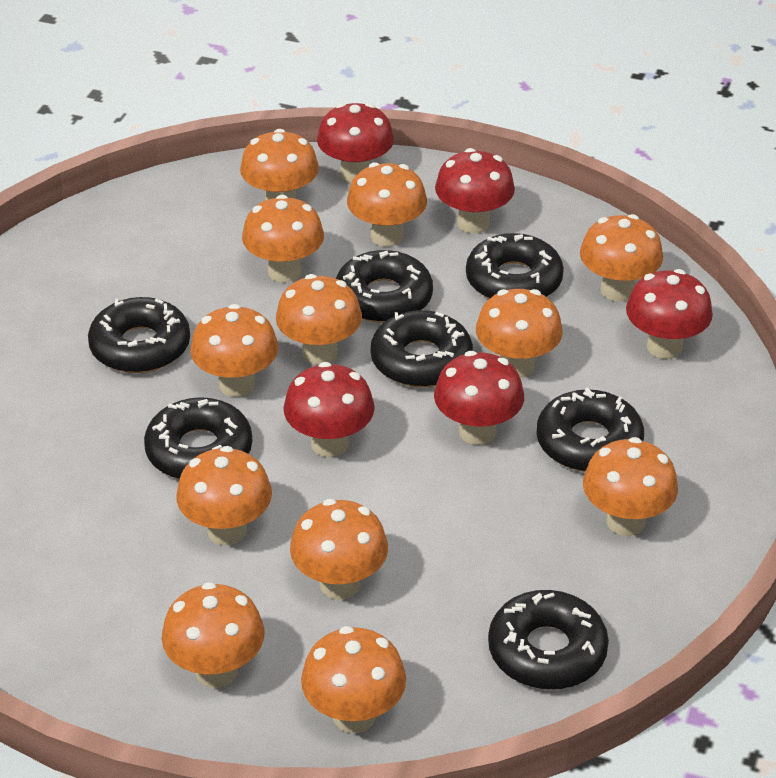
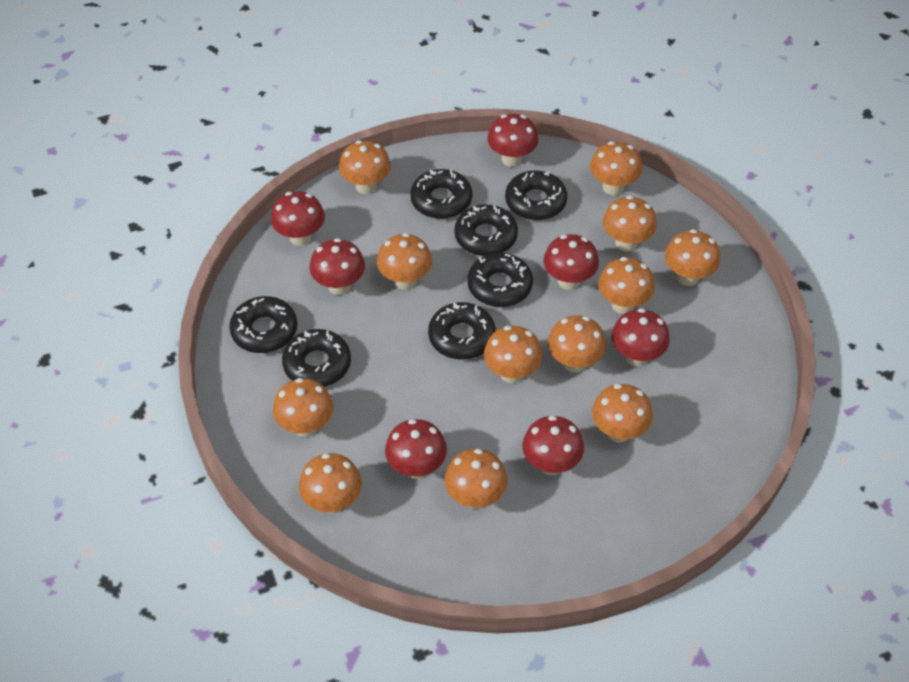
red mushroom: 5 -> 7

